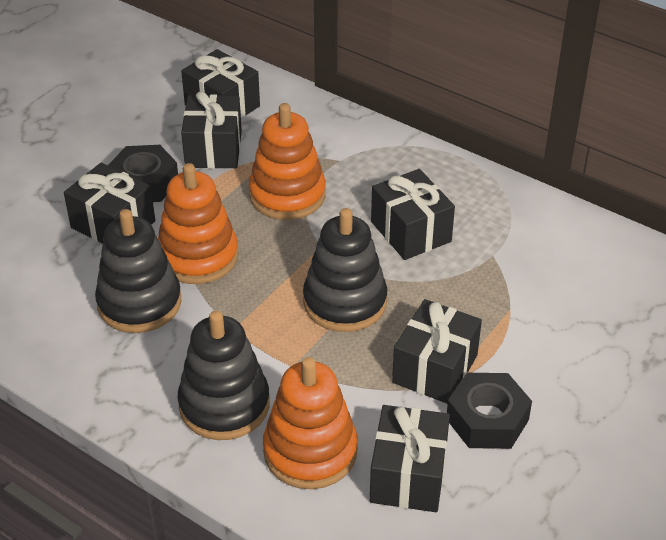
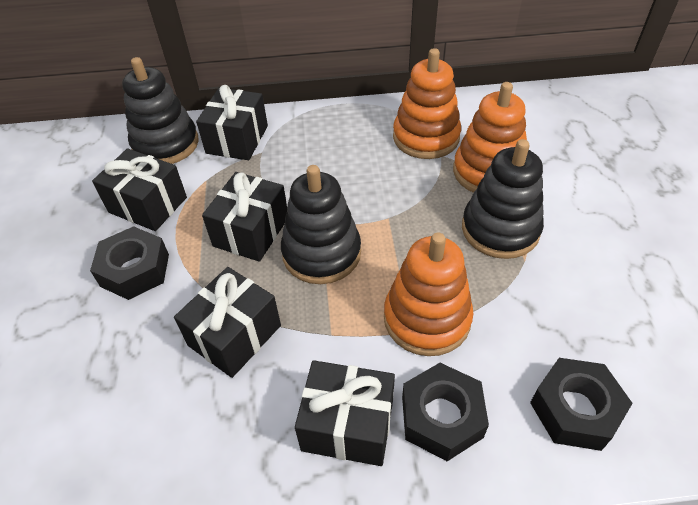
black gift: 6 -> 5
black nut: 2 -> 3

